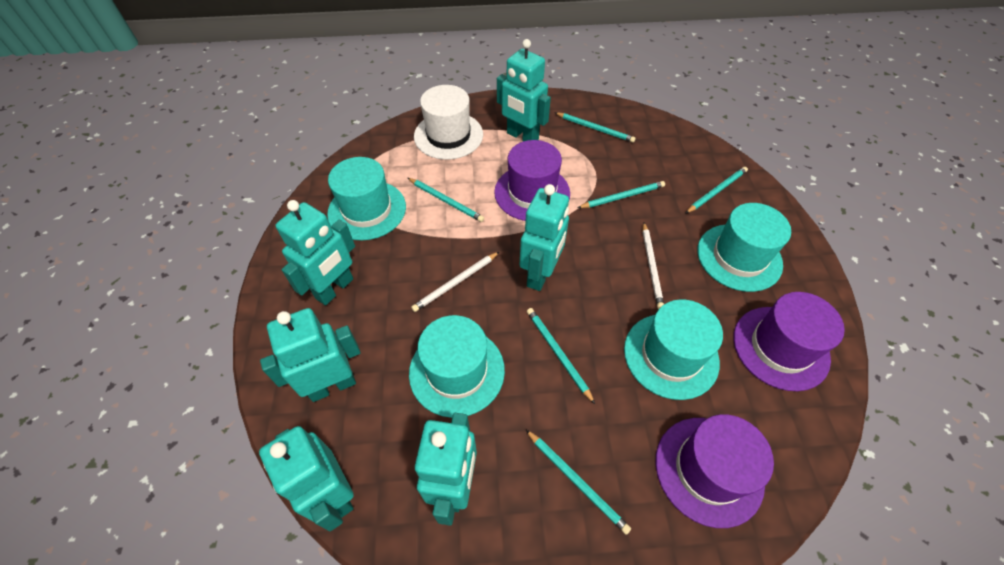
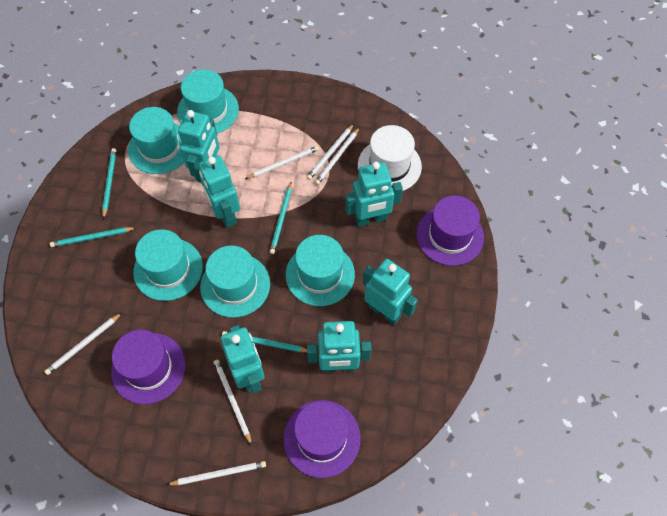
turquoise hat: 4 -> 5
turquoise pencil: 6 -> 4
white pencil: 2 -> 6

